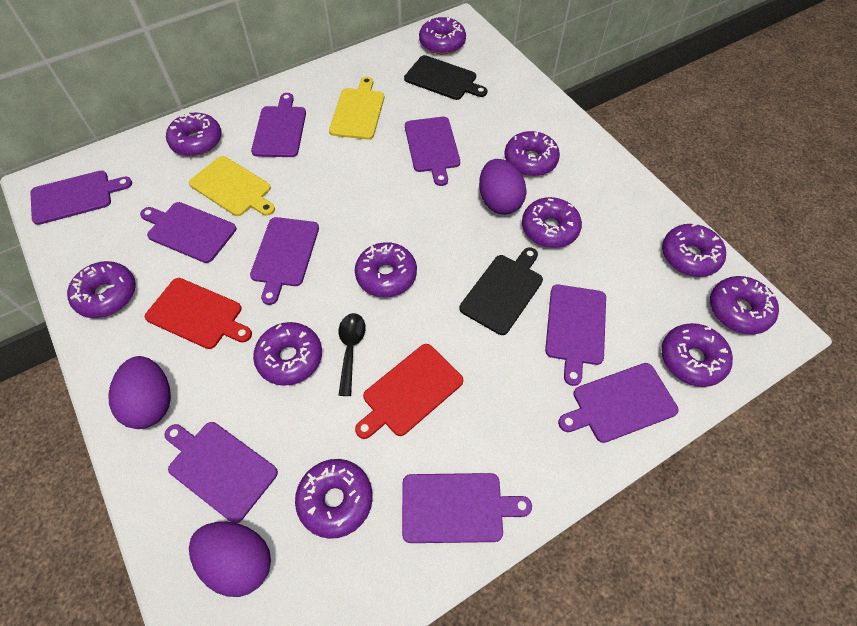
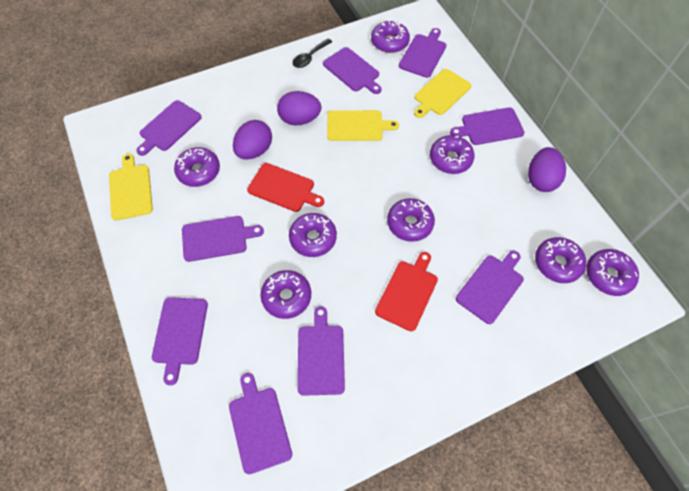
black cutting board: 2 -> 0
purple donut: 11 -> 8
yellow cutting board: 2 -> 3

